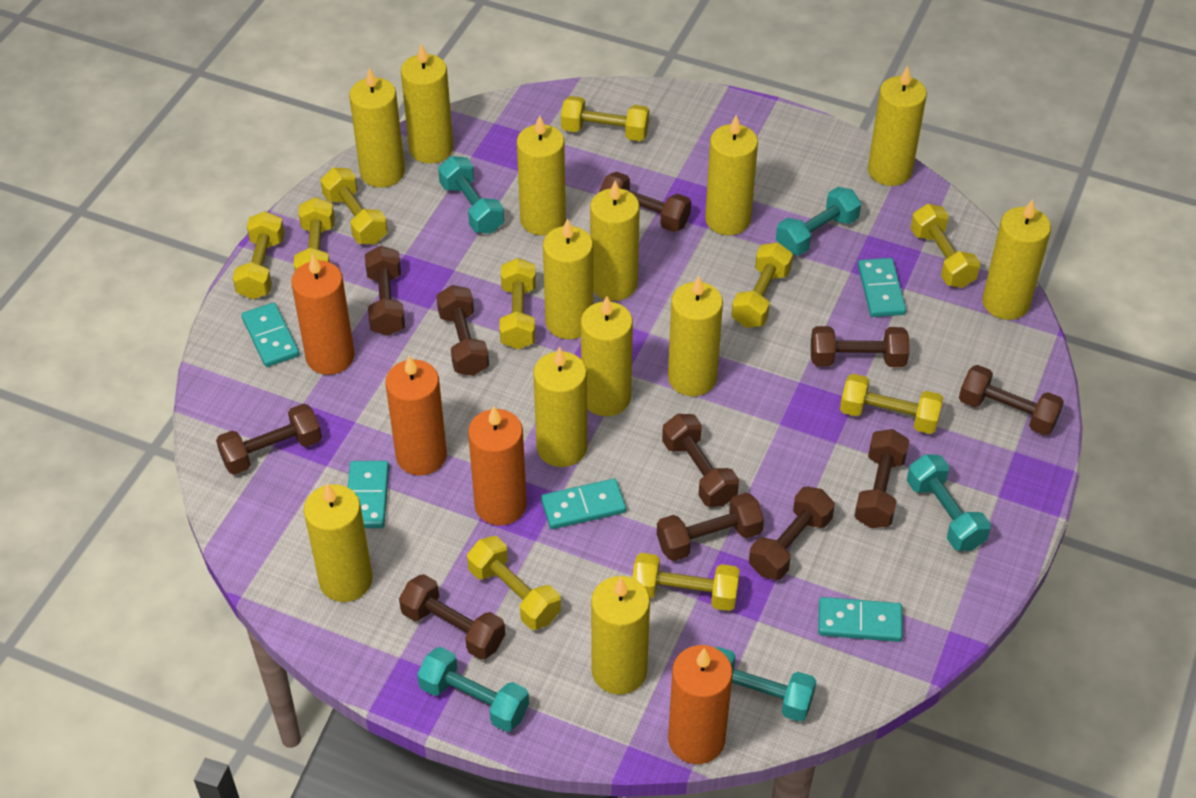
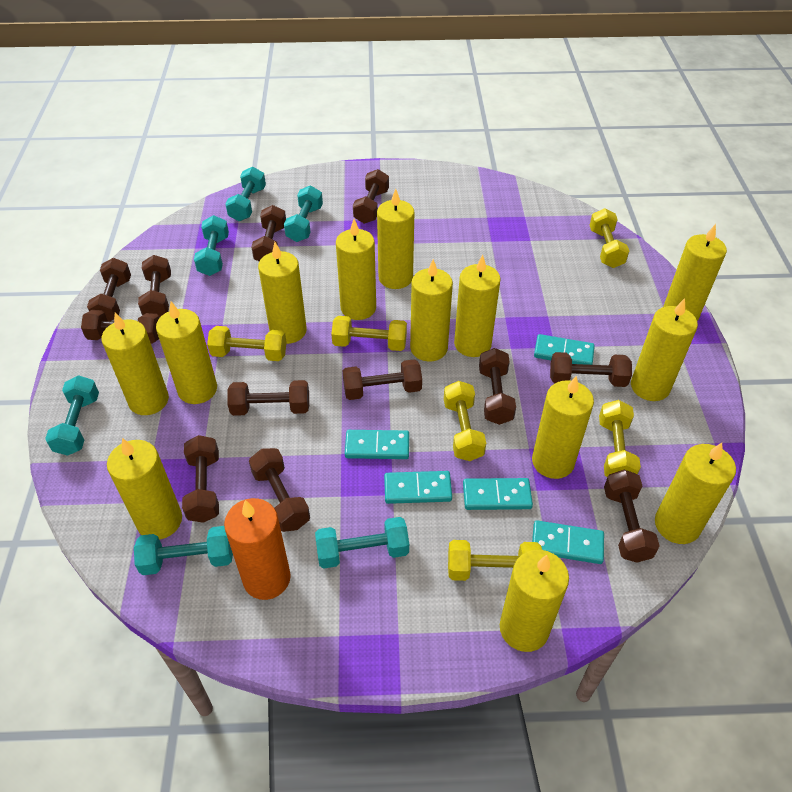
brown dumbbell: 11 -> 12
orange candle: 4 -> 1
turquoise dumbbell: 5 -> 6
yellow dumbbell: 10 -> 6

